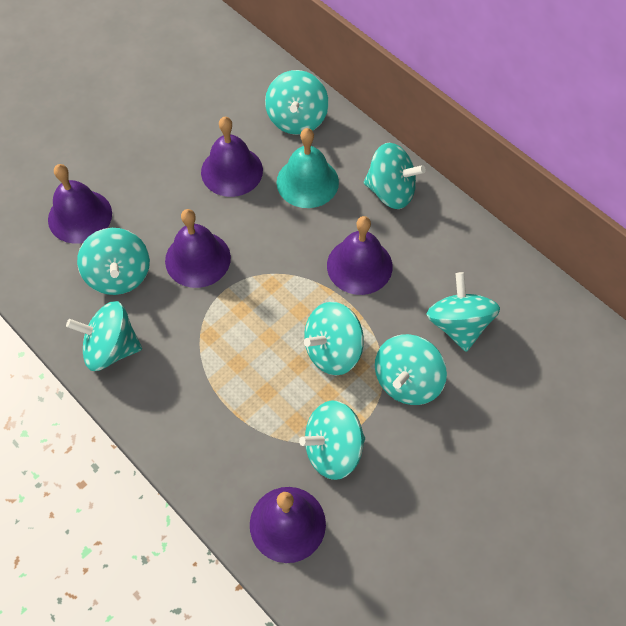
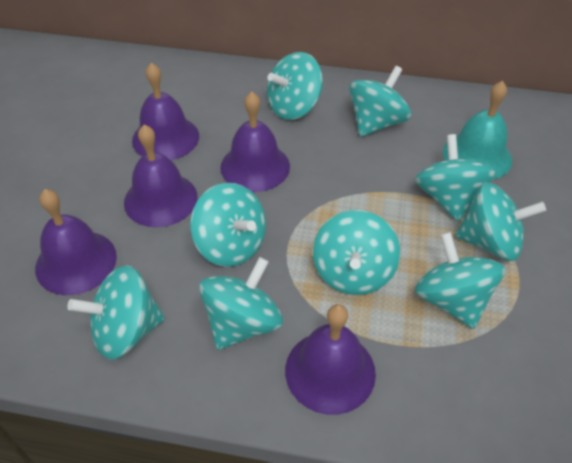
turquoise spinning top: 8 -> 9

